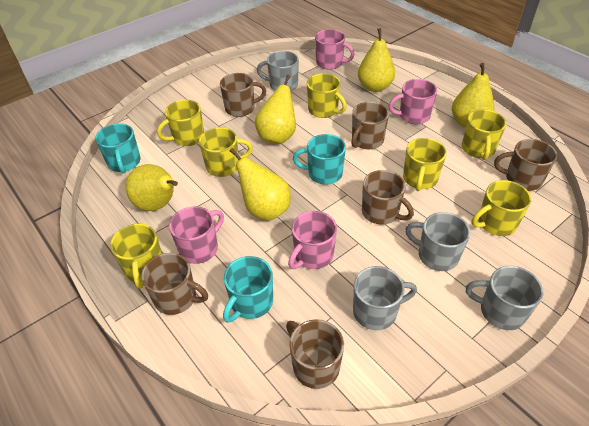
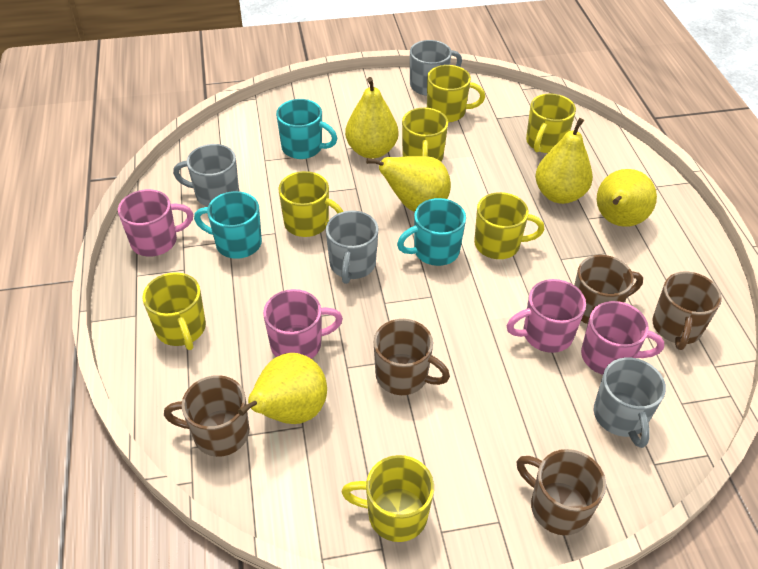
brown mug: 6 -> 5

